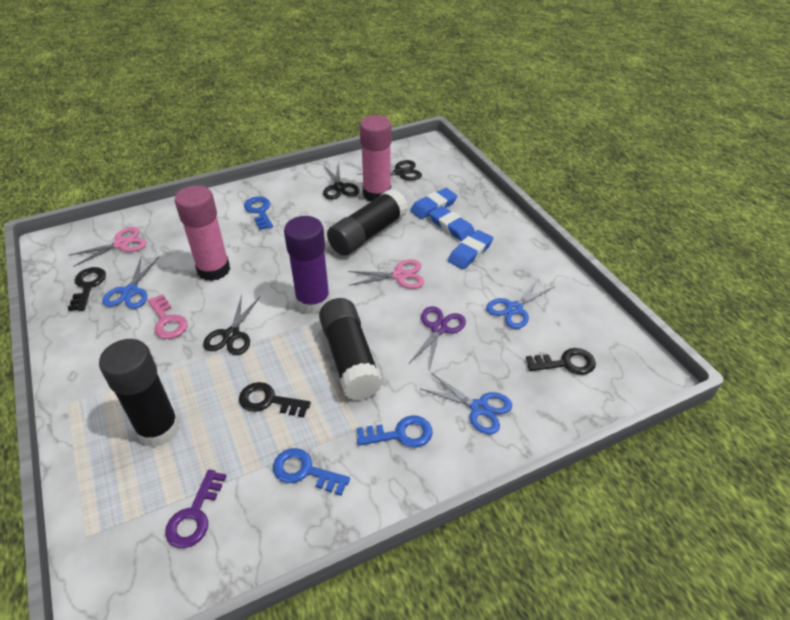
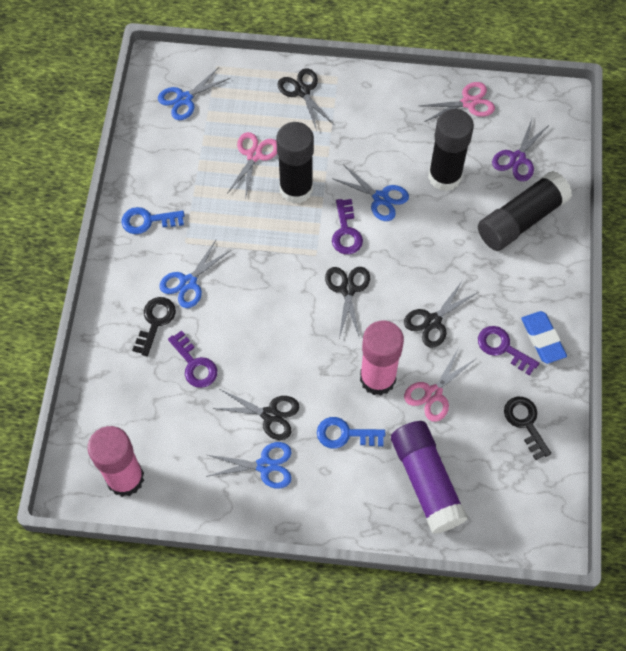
black key: 3 -> 2
black scissors: 3 -> 4
blue eraser: 3 -> 1
blue key: 3 -> 2
blue scissors: 3 -> 4
pink key: 1 -> 0
pink scissors: 2 -> 3
purple key: 1 -> 3

